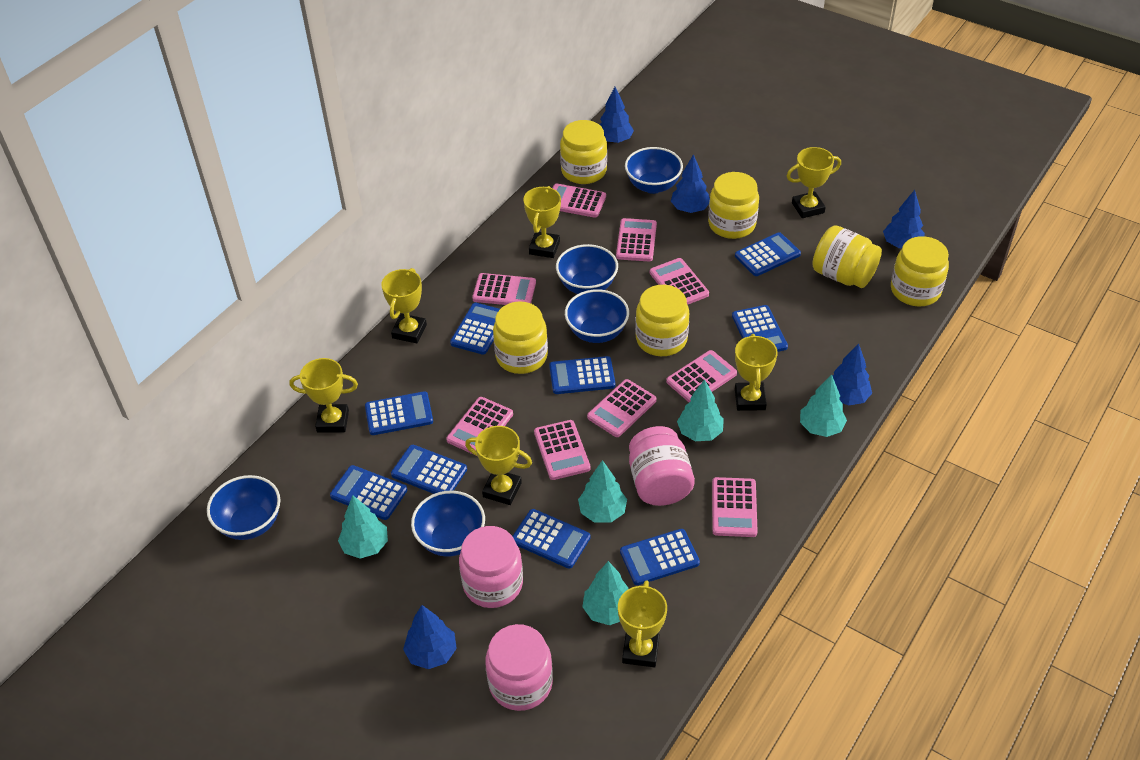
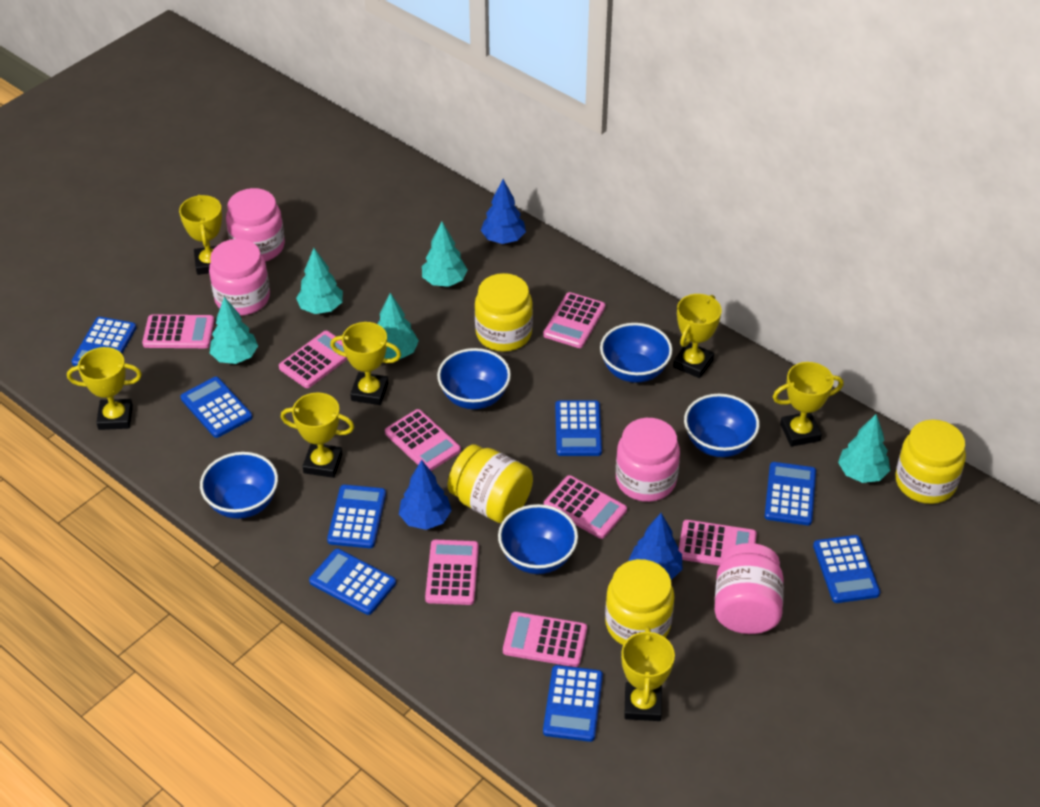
blue calculator: 9 -> 8
blue tree: 5 -> 3
pink calculator: 9 -> 8
pink jar: 3 -> 4
yellow jar: 6 -> 4

